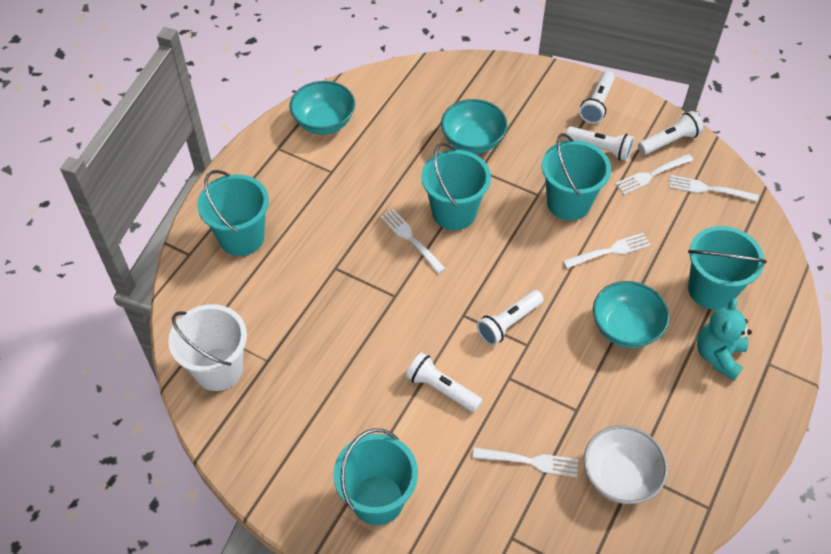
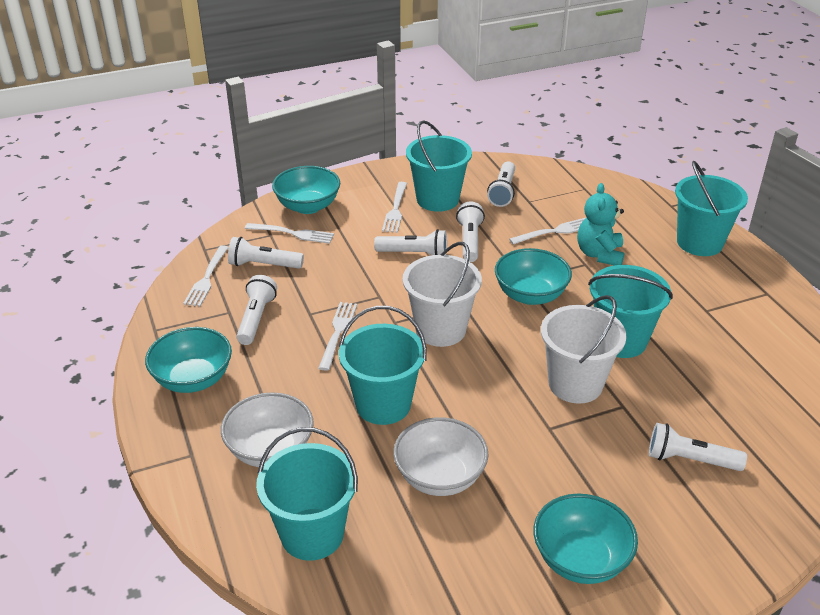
turquoise bowl: 3 -> 4
white bowl: 1 -> 2
white bucket: 1 -> 2
white flashlight: 5 -> 6

